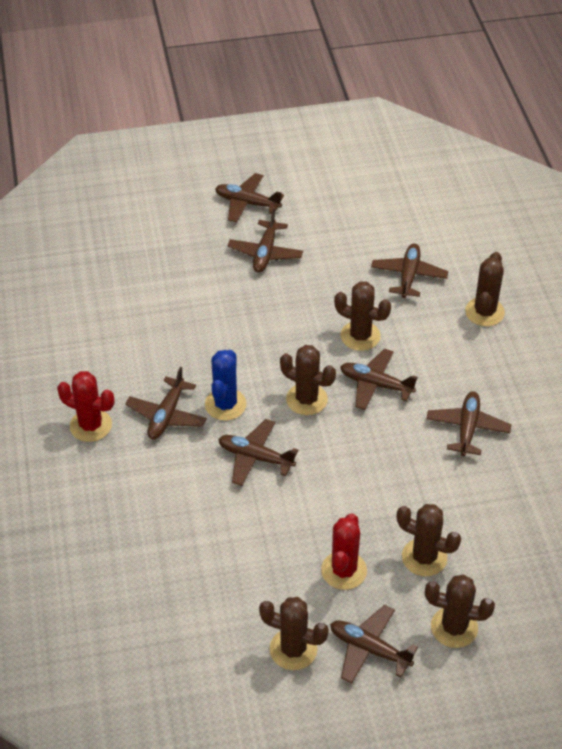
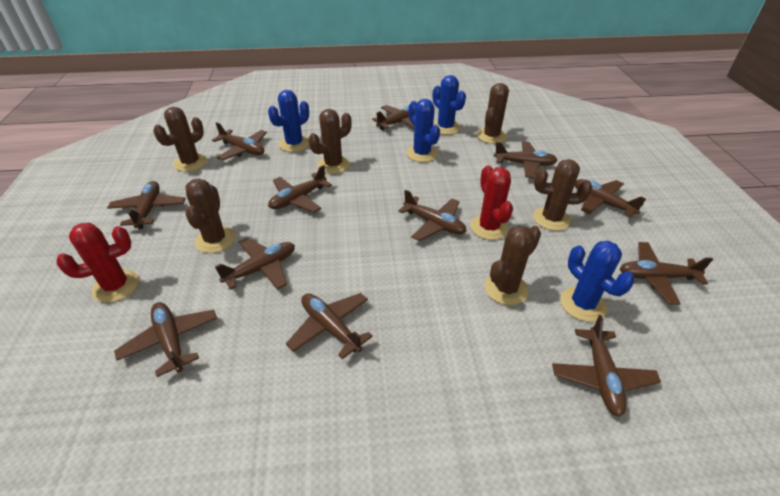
blue cactus: 1 -> 4
brown plane: 8 -> 12

